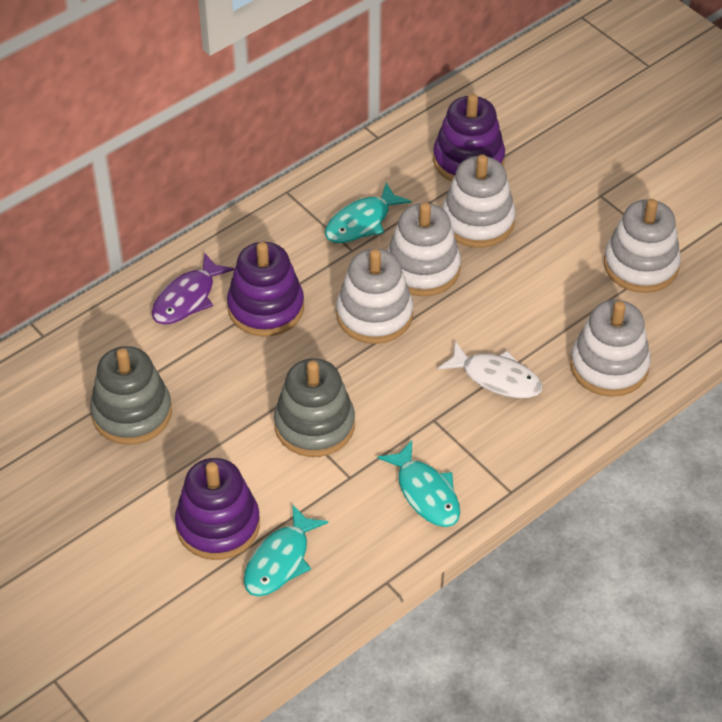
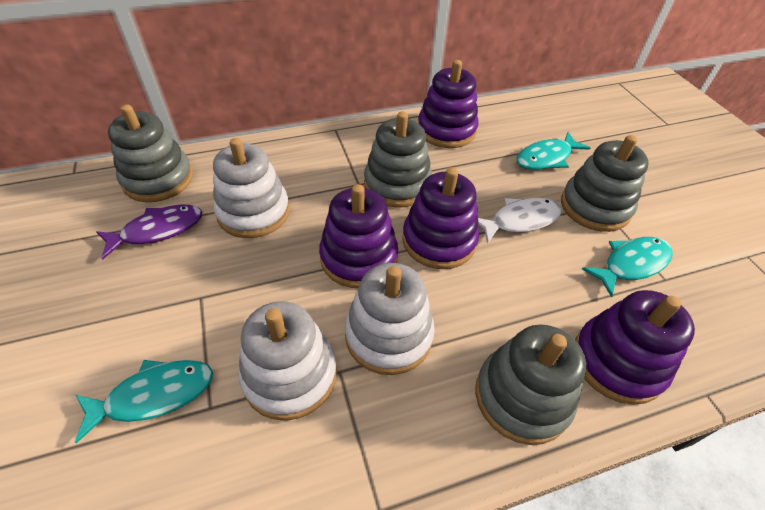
grey stacking toy: 2 -> 4
purple stacking toy: 3 -> 4
white stacking toy: 5 -> 3

